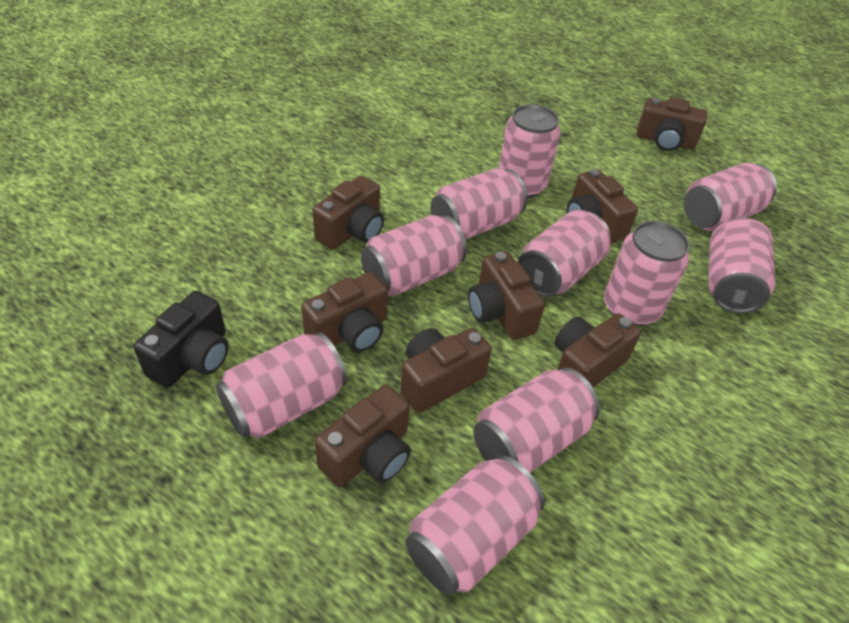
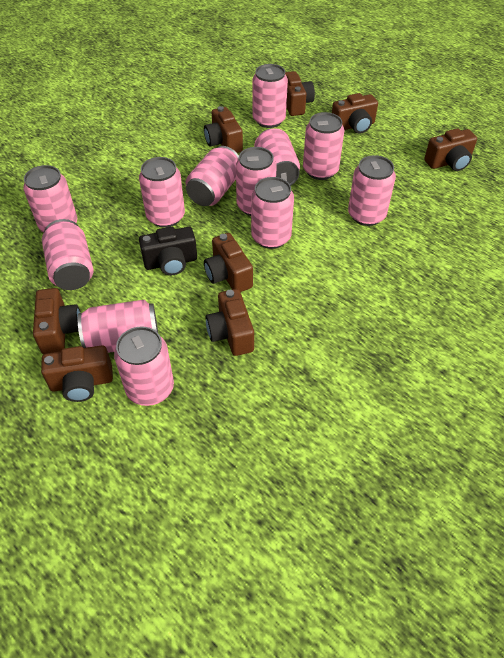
pink can: 10 -> 12

